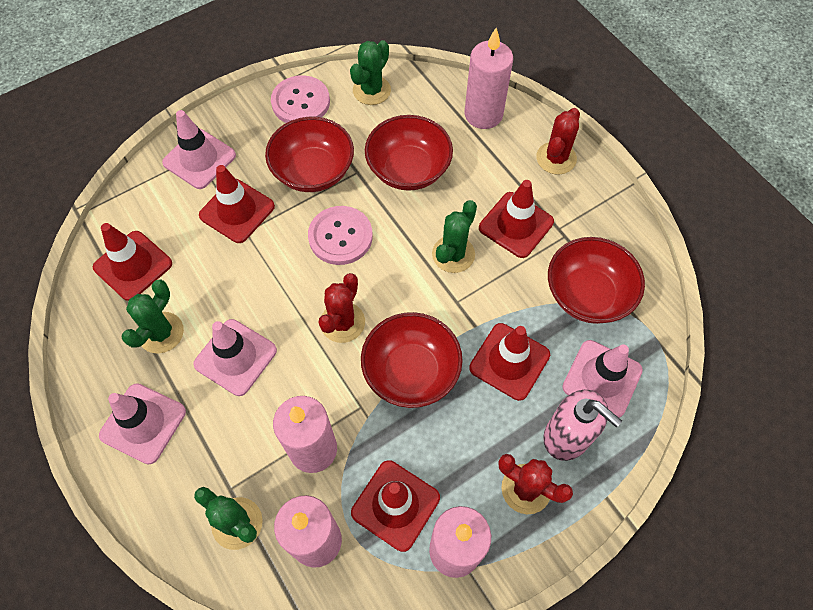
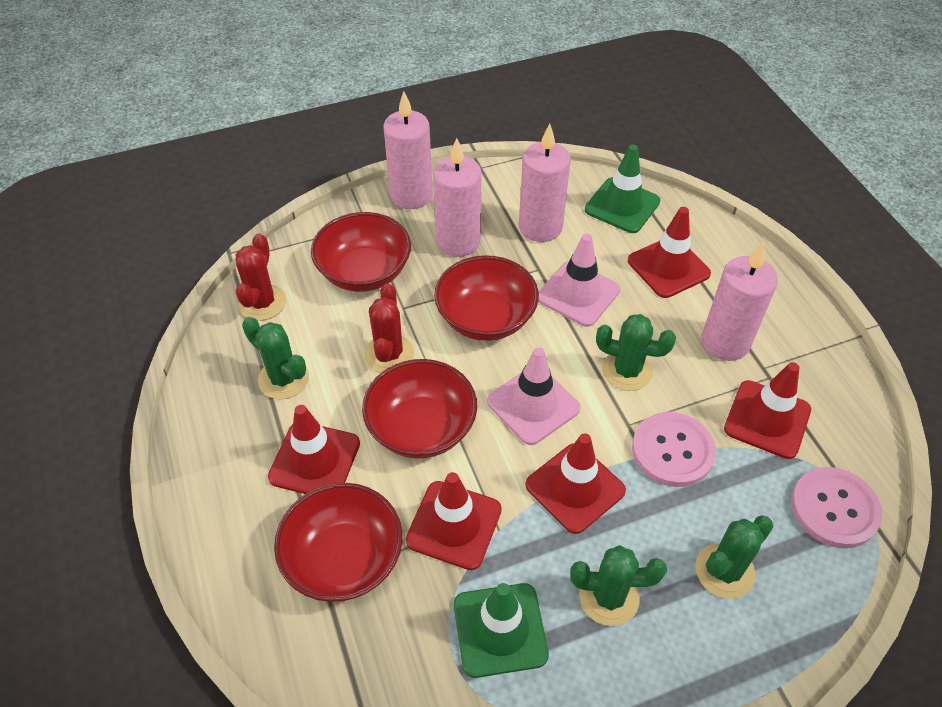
green traffic cone: 0 -> 2
pink soap dispenser: 1 -> 0
pink traffic cone: 4 -> 2
red cactus: 3 -> 2

